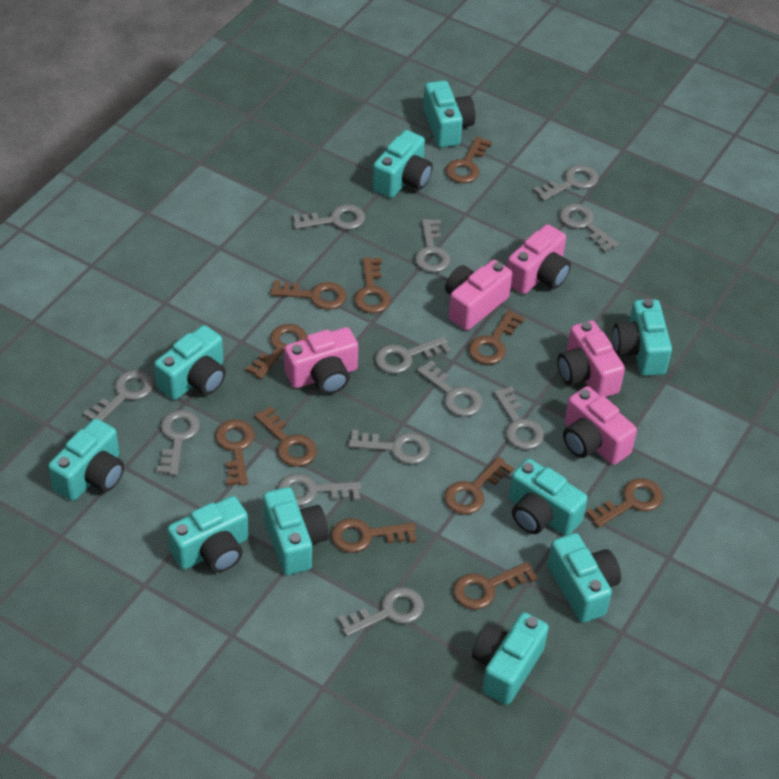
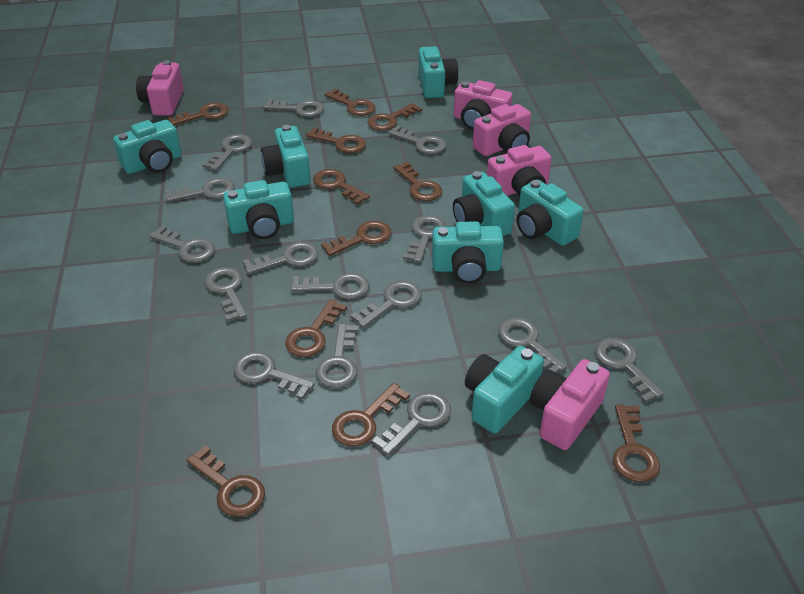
grey key: 12 -> 15
turquoise camera: 10 -> 8

